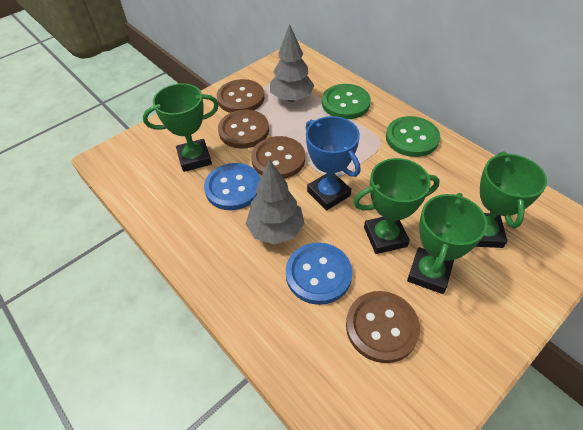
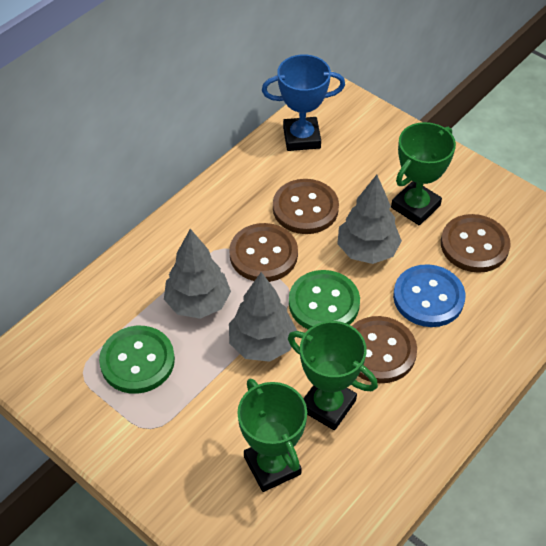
blue button: 2 -> 1
green trophy: 4 -> 3
grey tree: 2 -> 3

